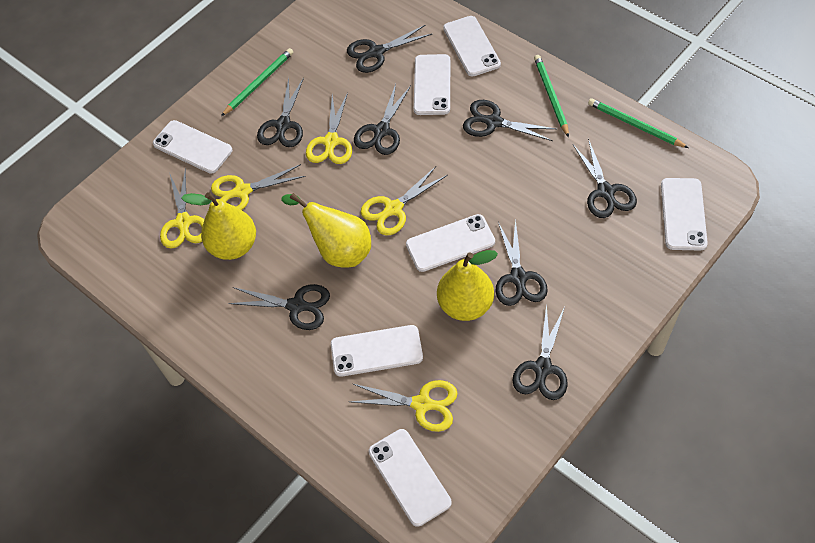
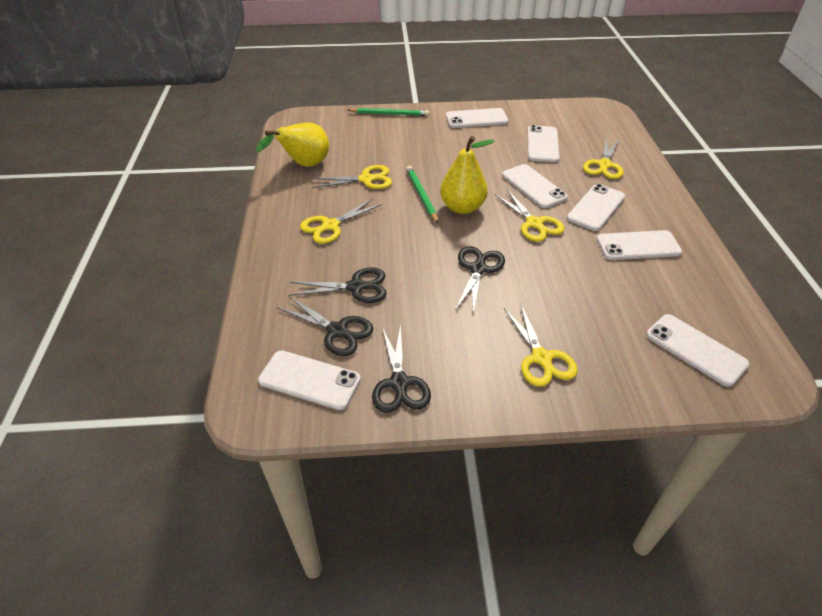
black scissors: 8 -> 4
green pencil: 3 -> 2
yellow pear: 3 -> 2

